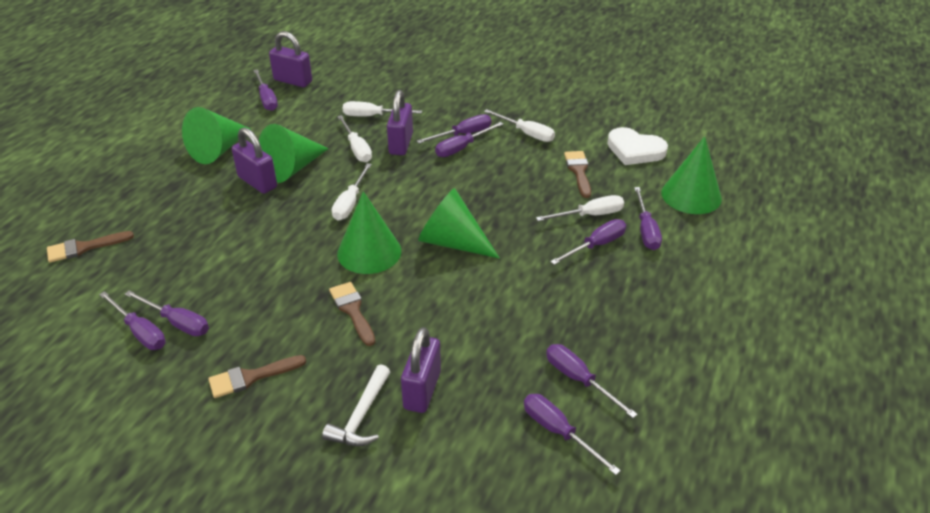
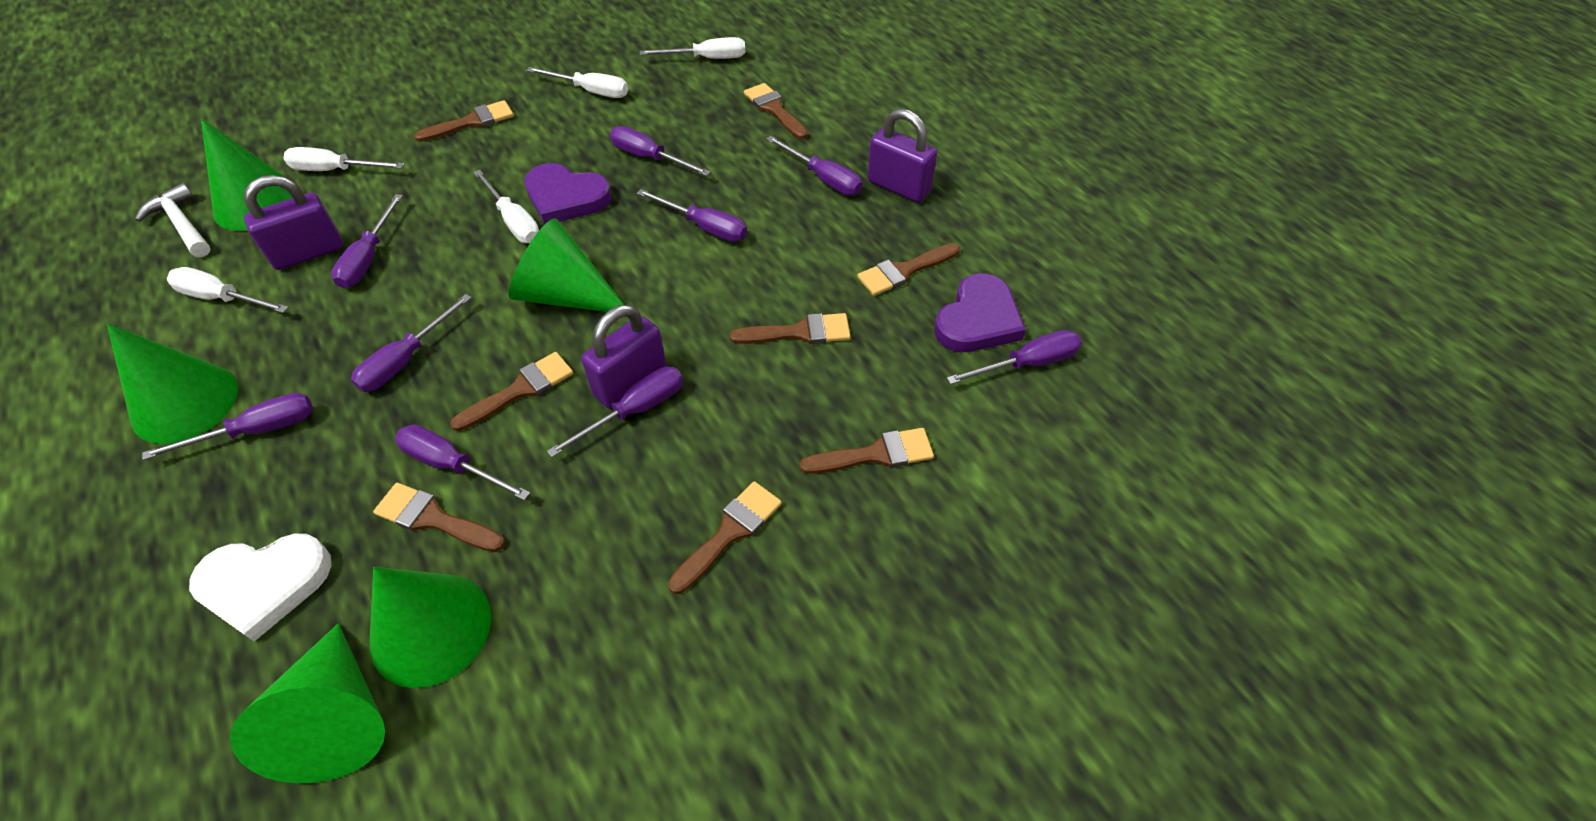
brown brush: 4 -> 8
purple heart: 0 -> 2
purple padlock: 4 -> 3

